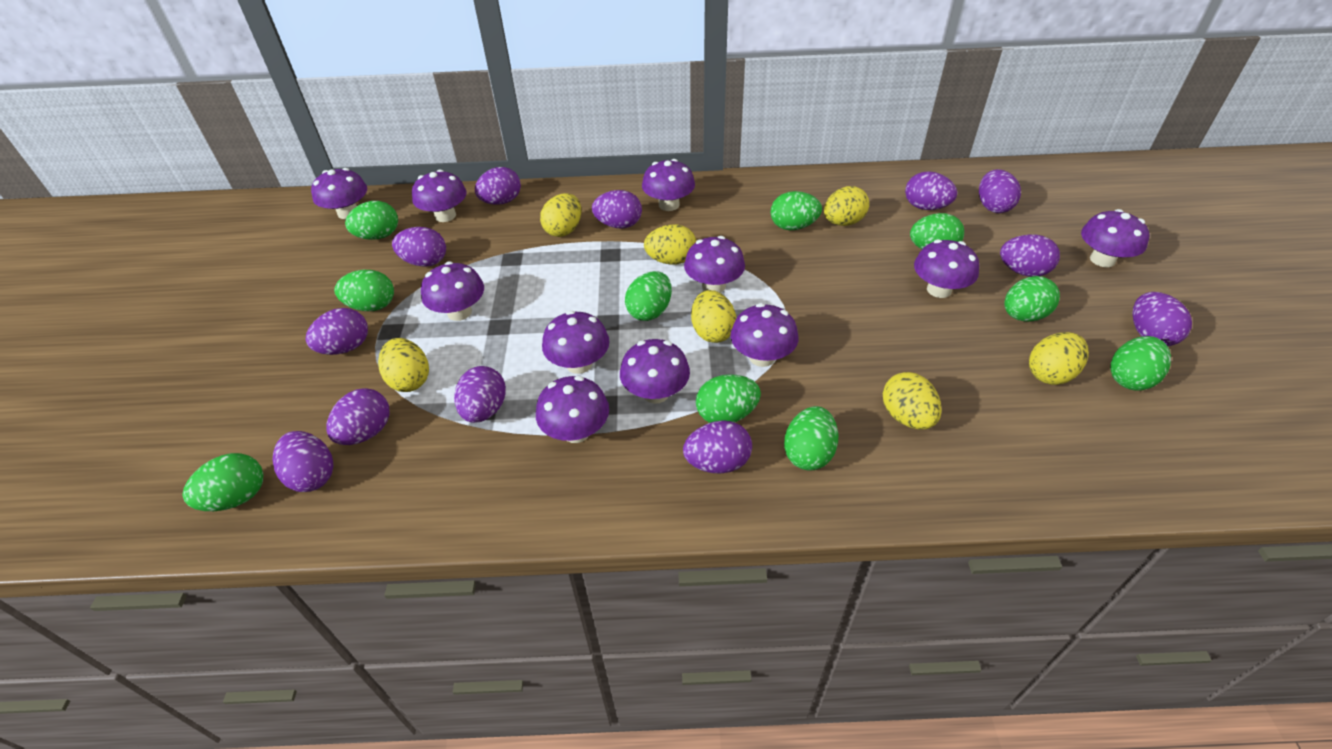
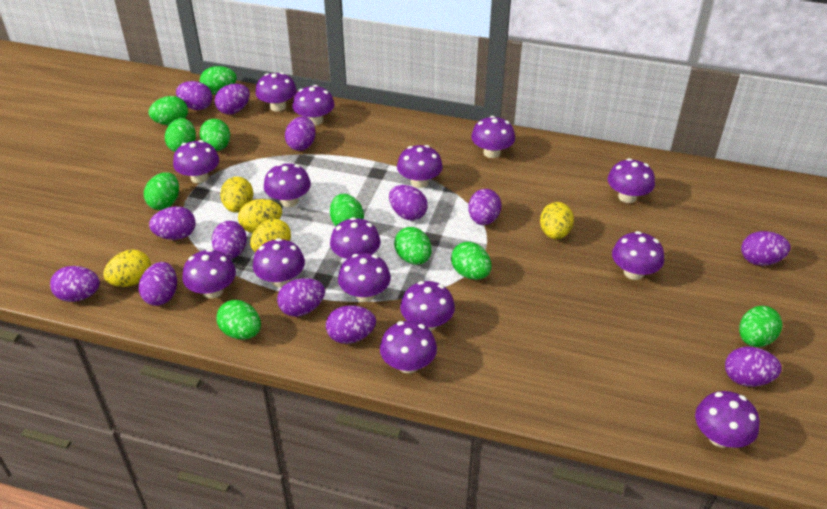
purple egg: 12 -> 13
purple mushroom: 11 -> 15
yellow egg: 7 -> 5

